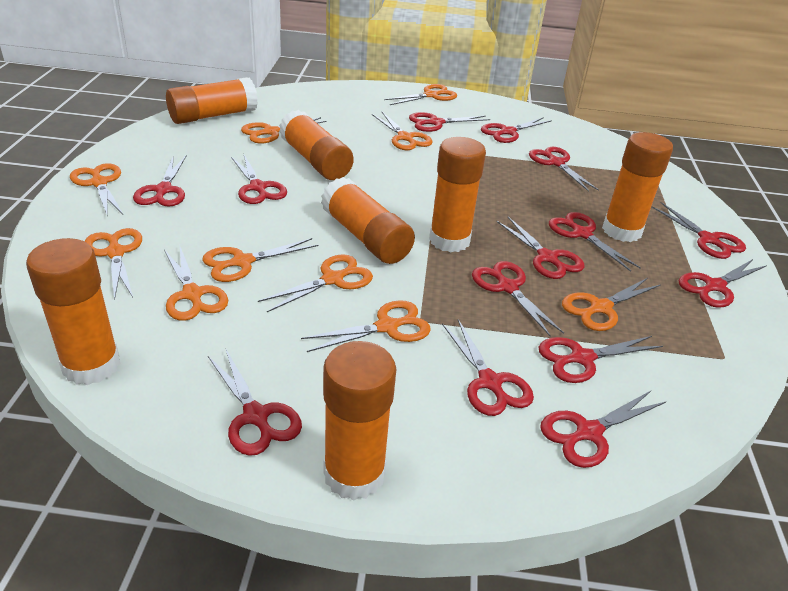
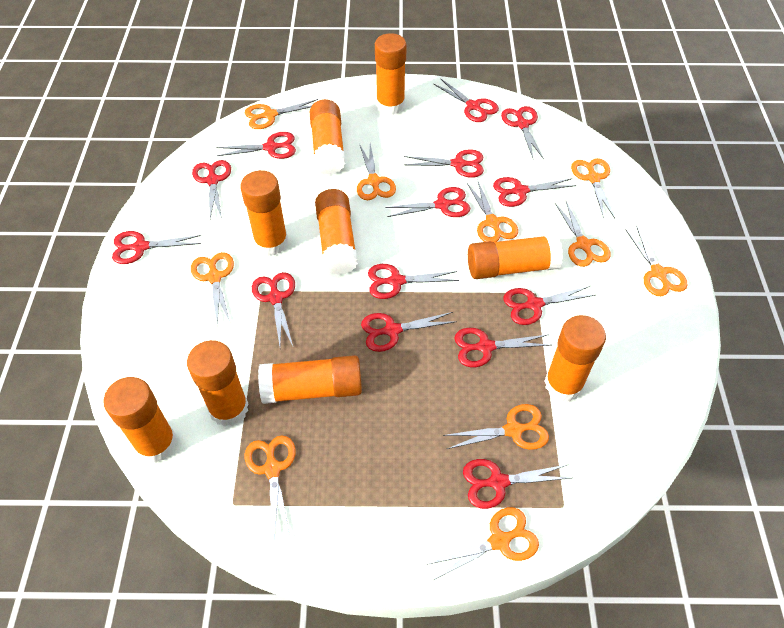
orange glue stick: 7 -> 9

